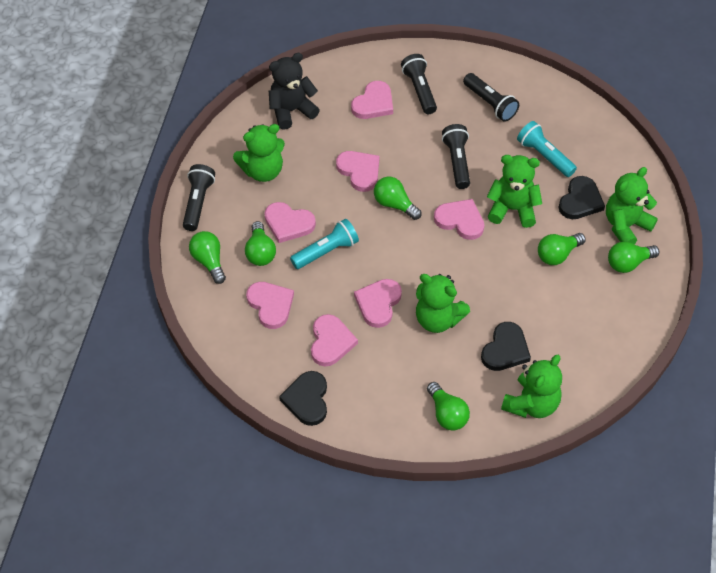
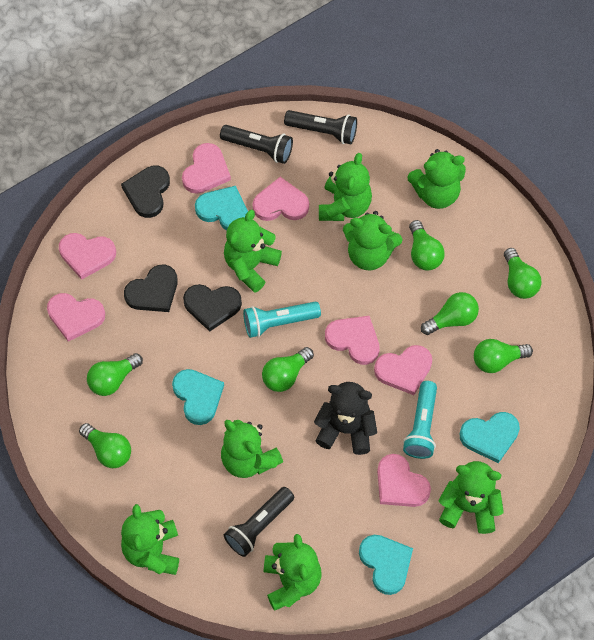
black flashlight: 4 -> 3
green light bulb: 6 -> 7
green teddy bear: 5 -> 8
turquoise heart: 0 -> 4

